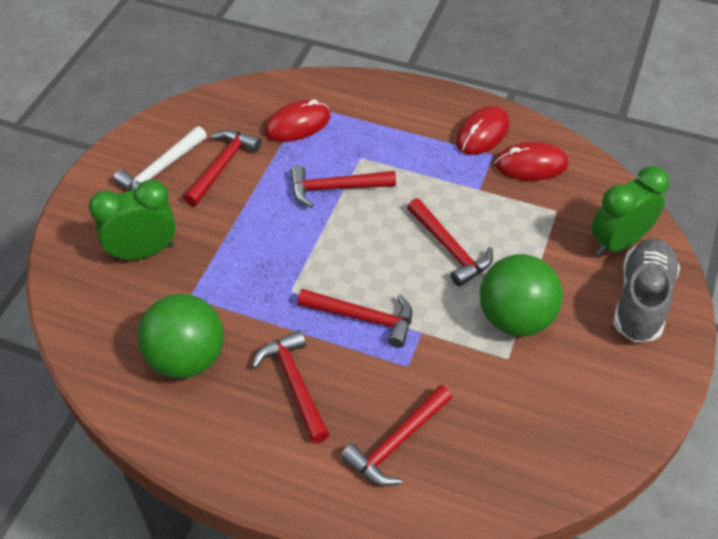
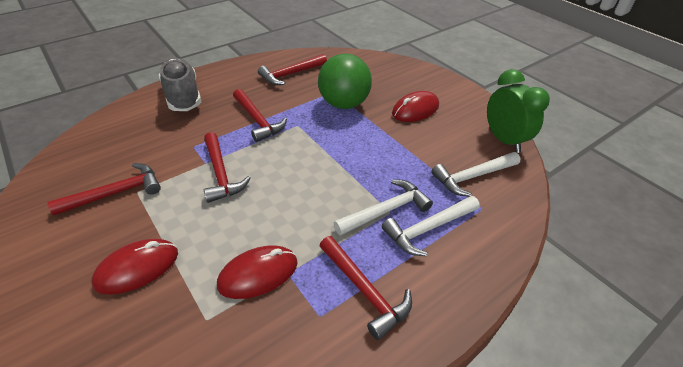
green ball: 2 -> 1
green clock: 2 -> 1
red hammer: 6 -> 5
white hammer: 1 -> 3

